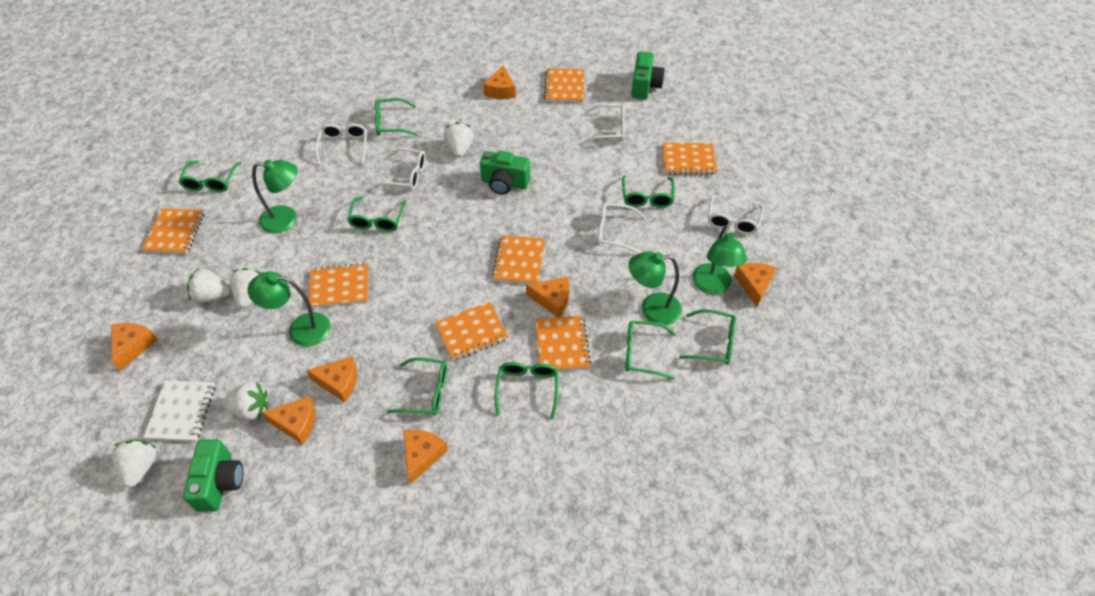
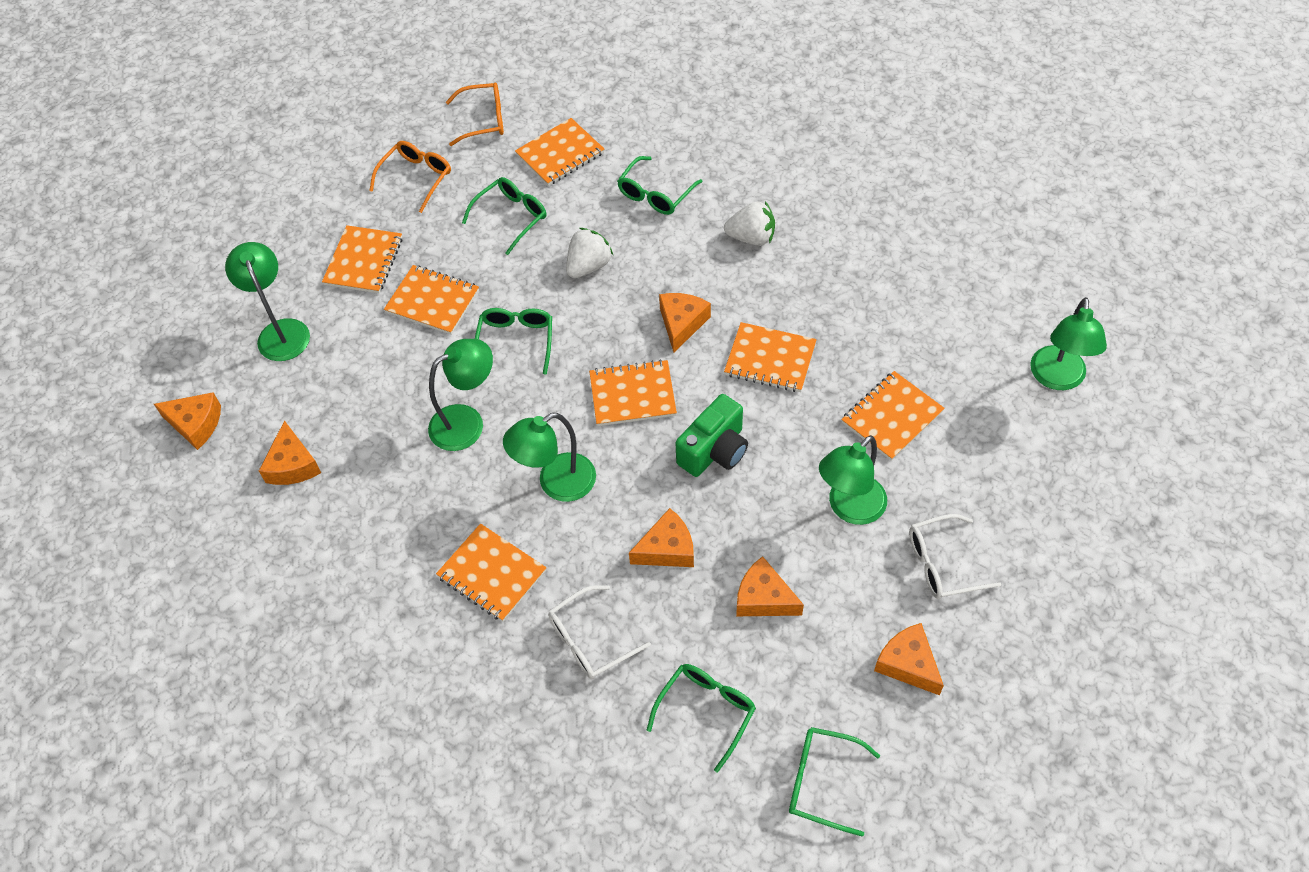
green camera: 3 -> 1
green glasses: 8 -> 5
green lamp: 4 -> 5
orange cheese: 7 -> 6
orange glasses: 0 -> 2
white glasses: 5 -> 2
white notebook: 1 -> 0
white strawberry: 5 -> 2

